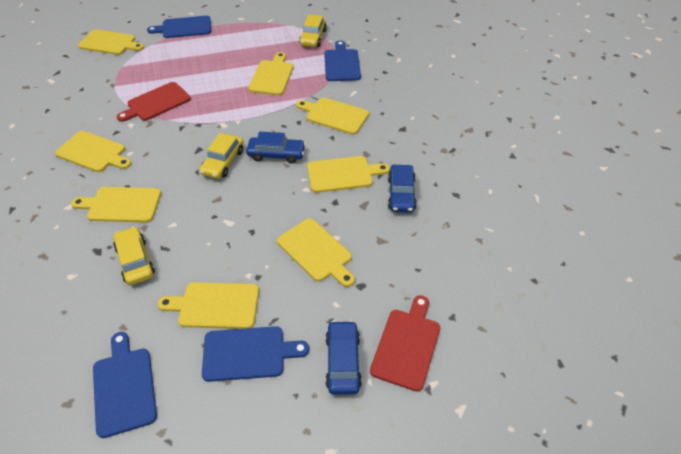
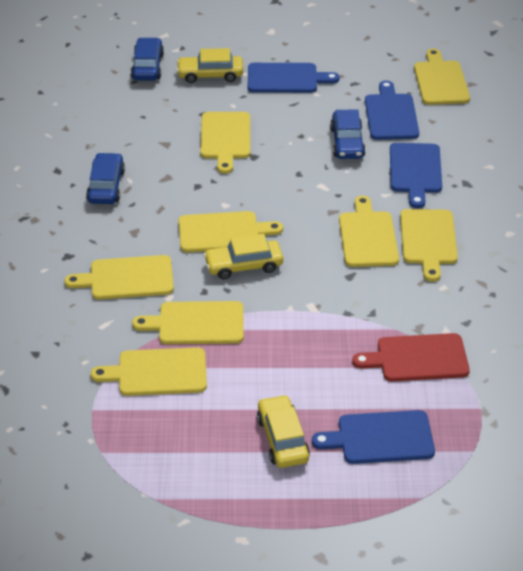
red cutting board: 2 -> 1

